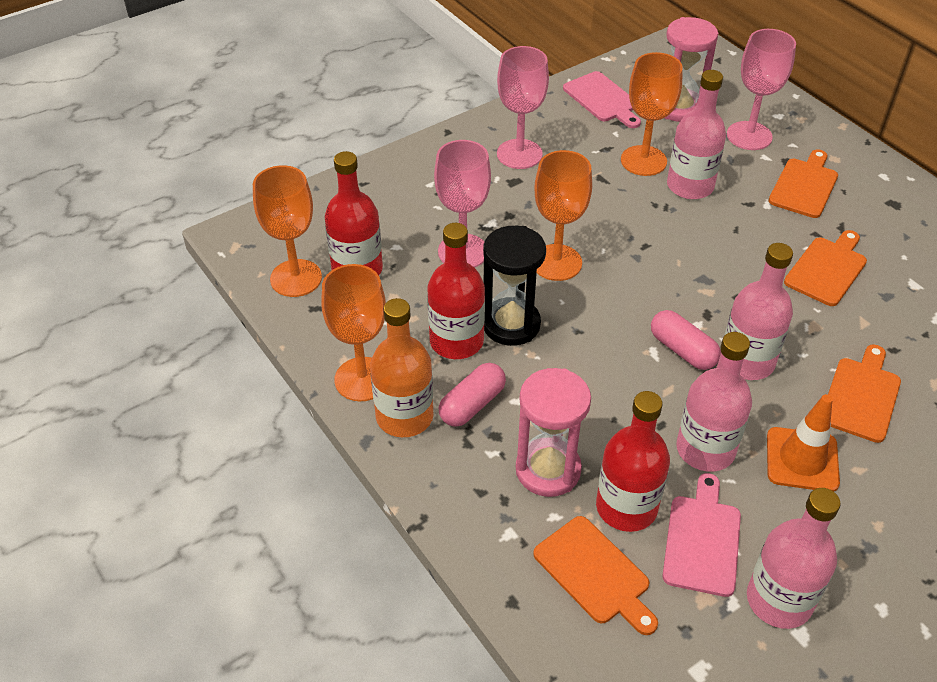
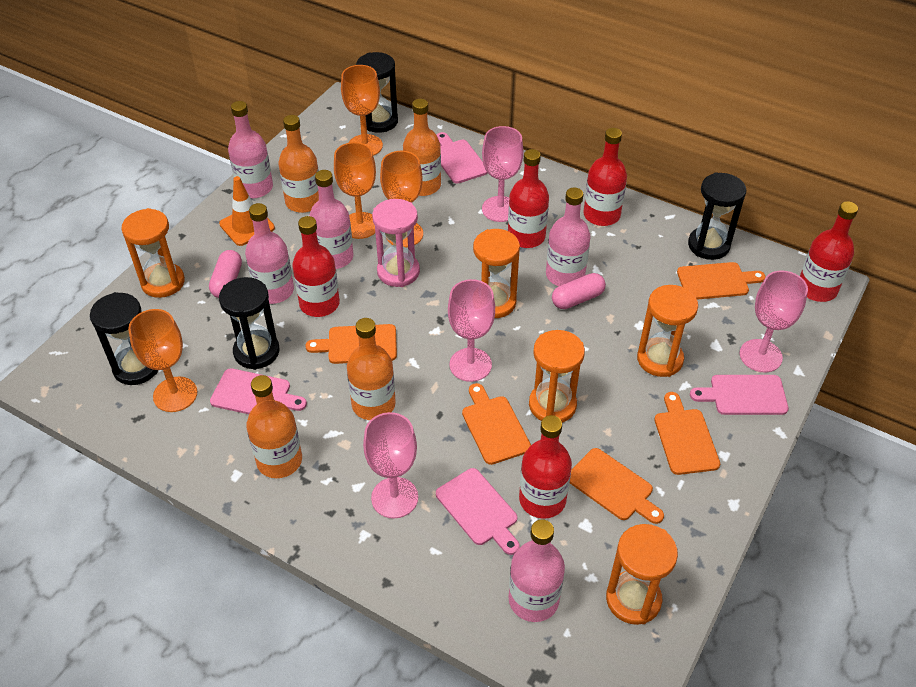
black hourglass: 1 -> 4
orange bottle: 1 -> 4
orange cutting board: 4 -> 5
orange hourglass: 0 -> 5
pink bottle: 4 -> 5
pink cutting board: 2 -> 4
pink goblet: 3 -> 4
pink hourglass: 2 -> 1
red bottle: 3 -> 5

